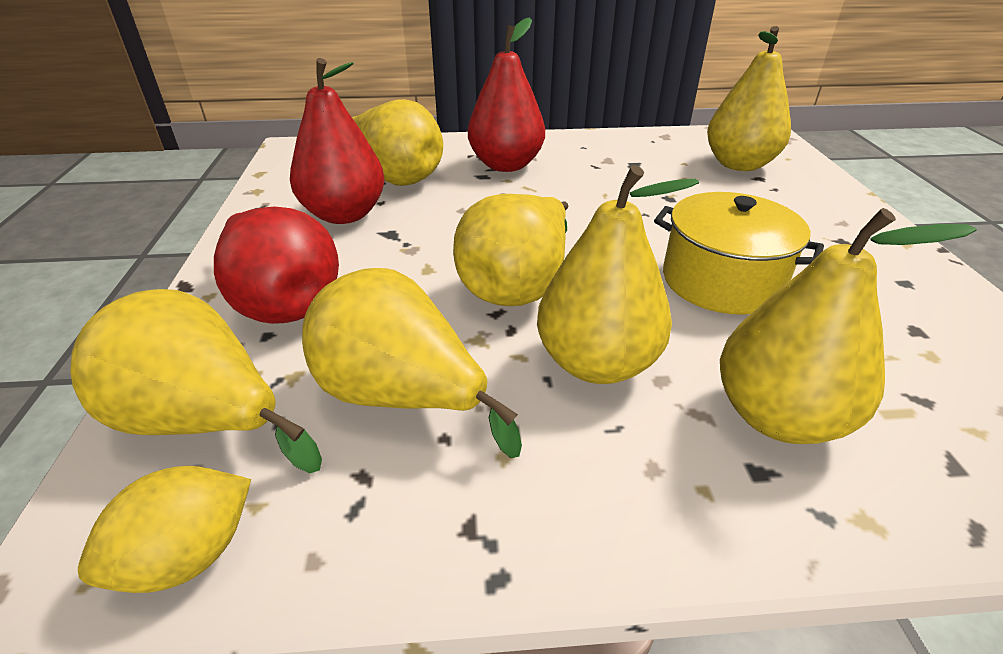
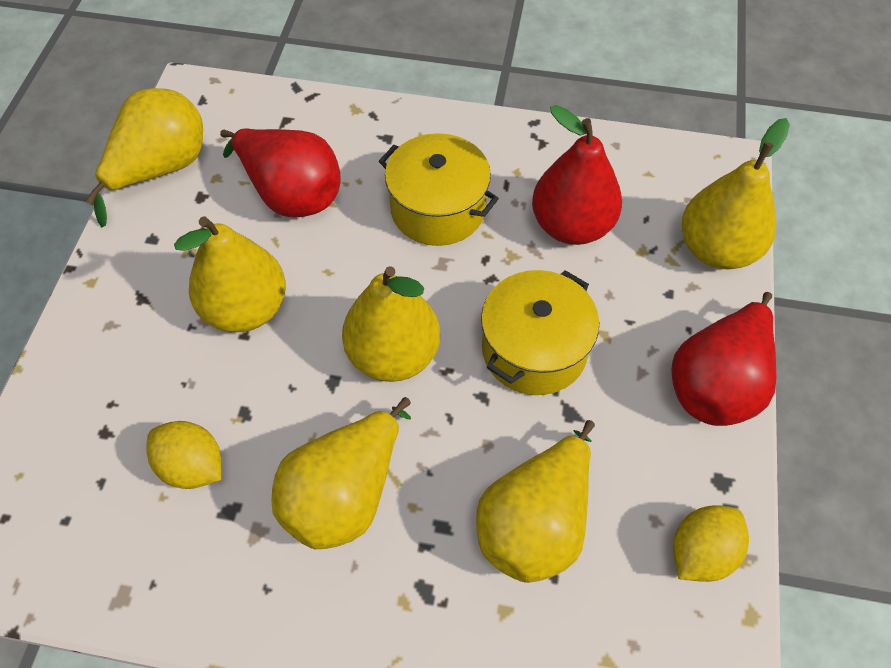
yellow lemon: 1 -> 2
yellow pear: 7 -> 6
yellow pot: 1 -> 2

